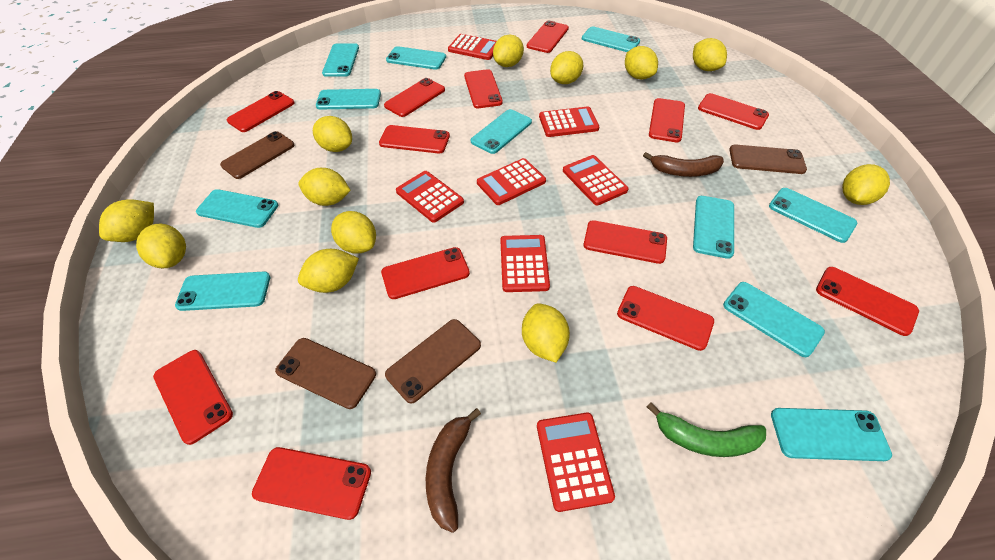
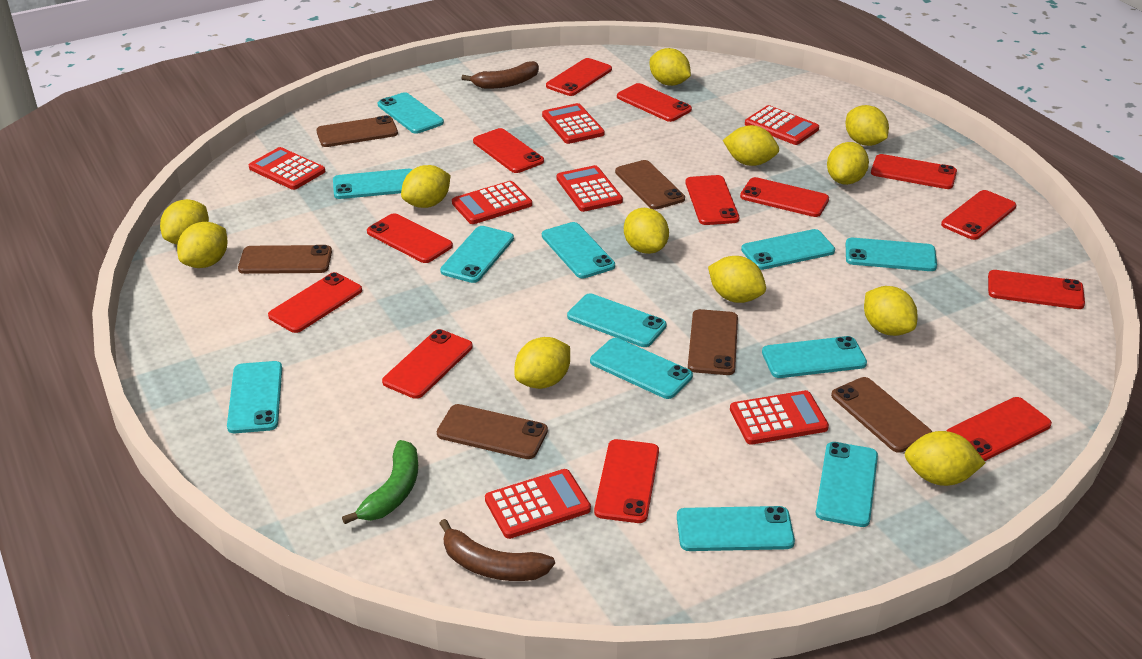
brown phone: 4 -> 6
turquoise phone: 11 -> 12

